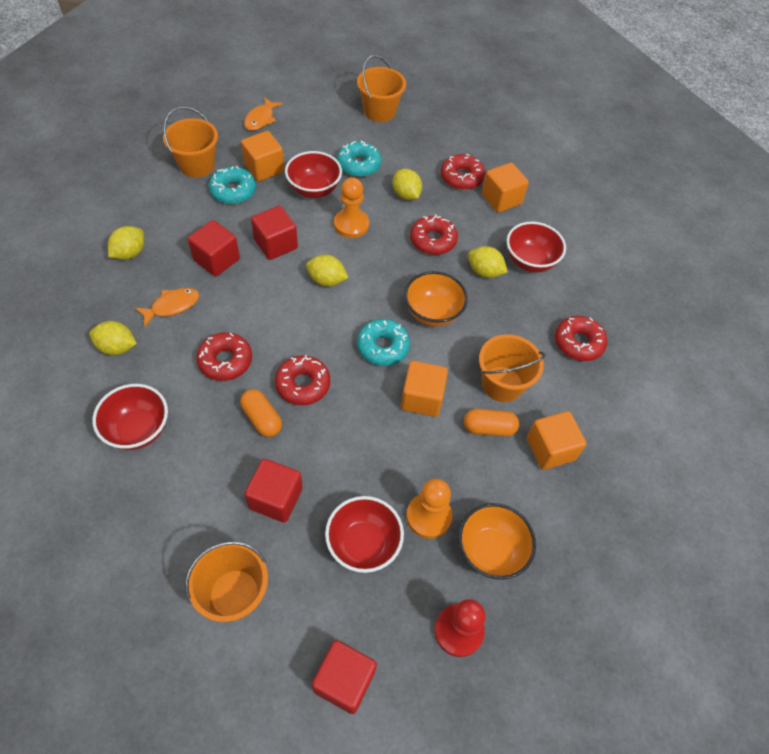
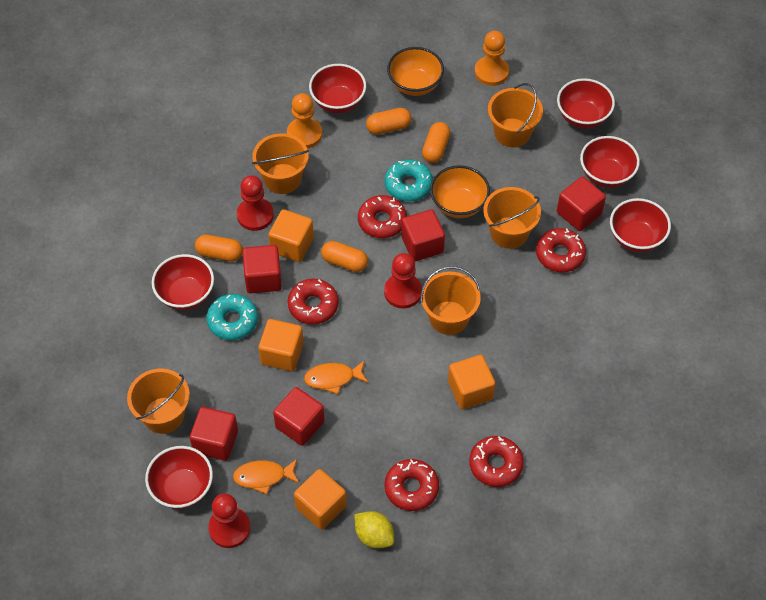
orange bucket: 4 -> 5
orange capsule: 2 -> 4
red bowl: 4 -> 6
red cube: 4 -> 5
red pawn: 1 -> 3
turquoise donut: 3 -> 2
yellow lemon: 5 -> 1

